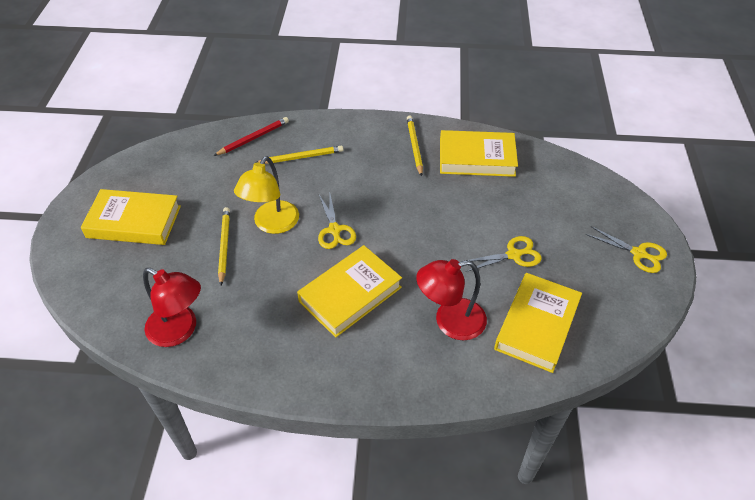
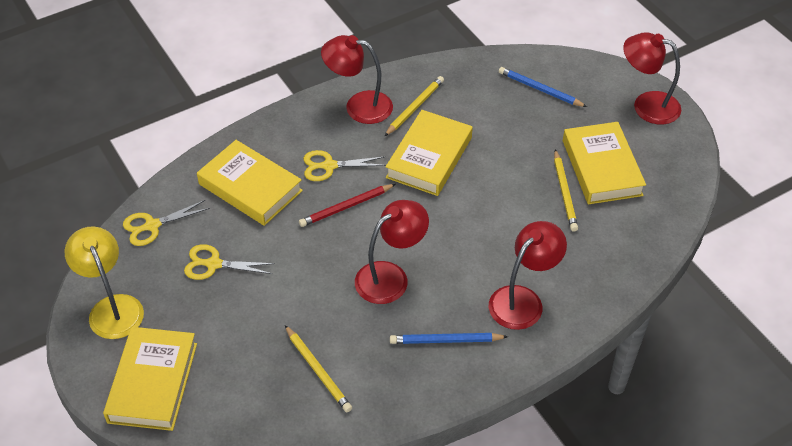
blue pencil: 0 -> 2
red lamp: 2 -> 4

